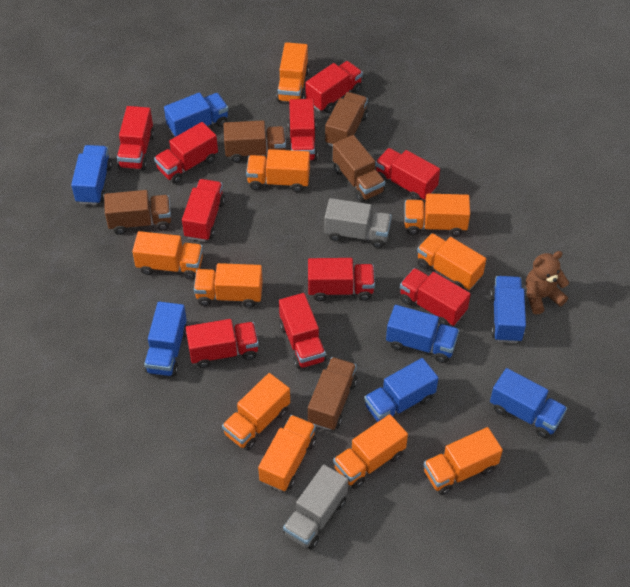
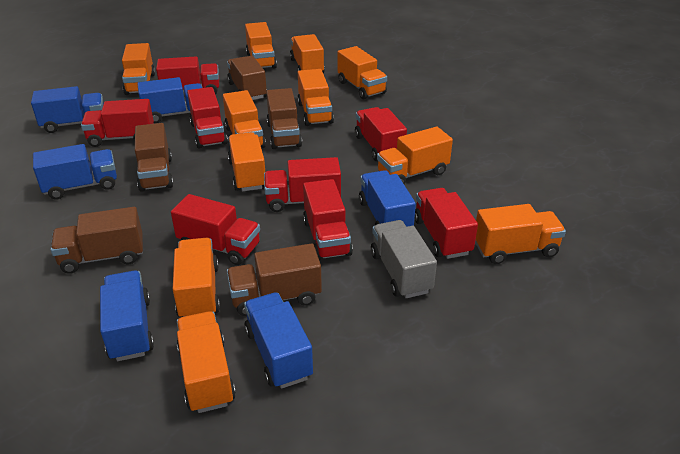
blue truck: 7 -> 6
brown teddy bear: 1 -> 0
grey truck: 2 -> 1
orange truck: 10 -> 11
red truck: 10 -> 8

